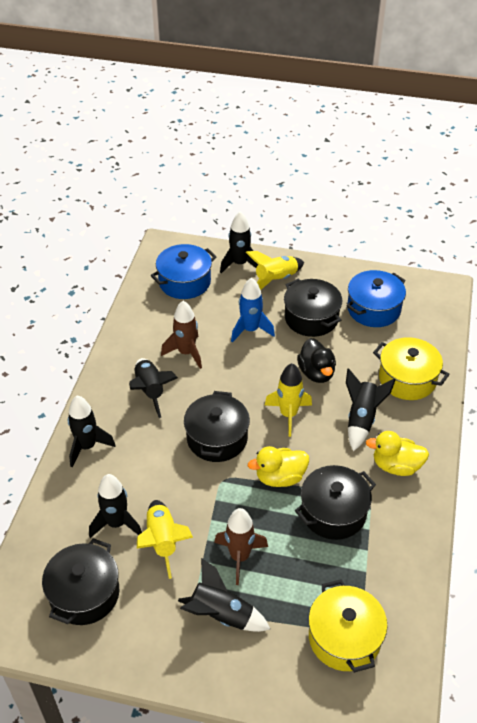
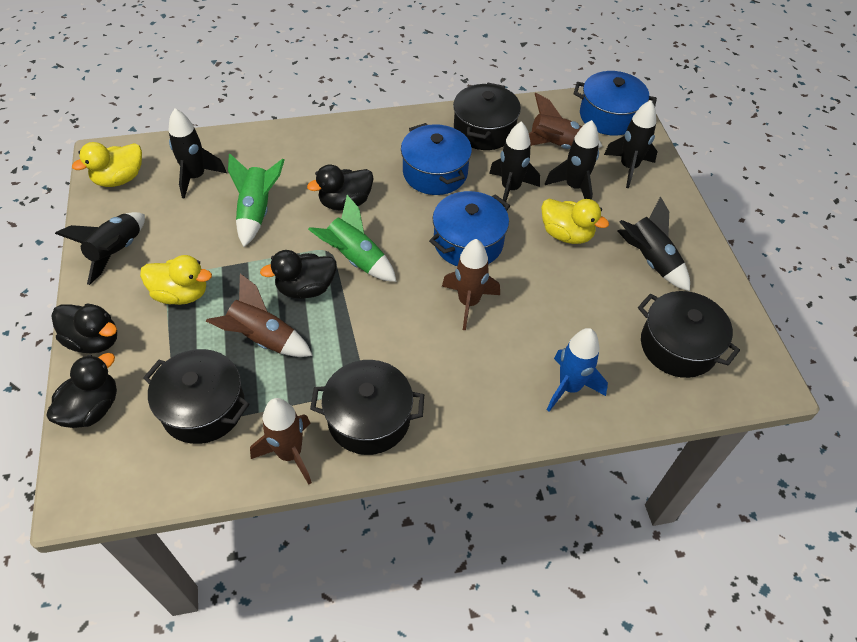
black duck: 1 -> 4
blue pot: 2 -> 3
brown rocket: 2 -> 4
green rocket: 0 -> 2
yellow duck: 2 -> 3
yellow pot: 2 -> 0
yellow rocket: 3 -> 0

